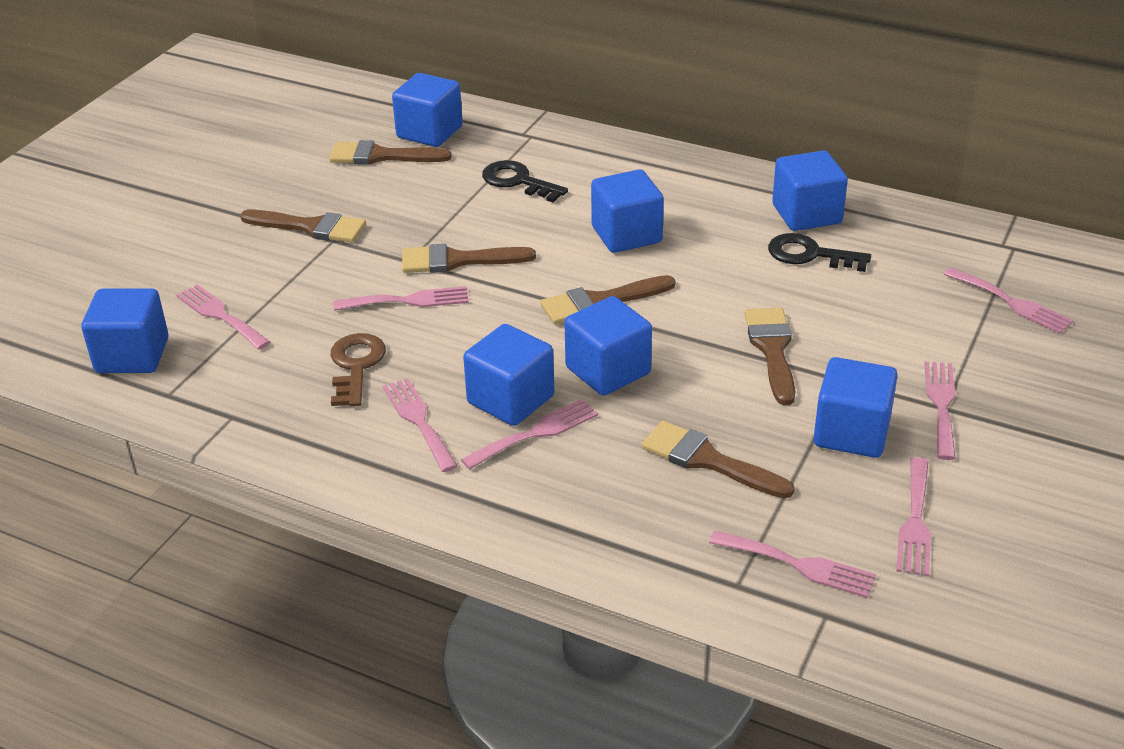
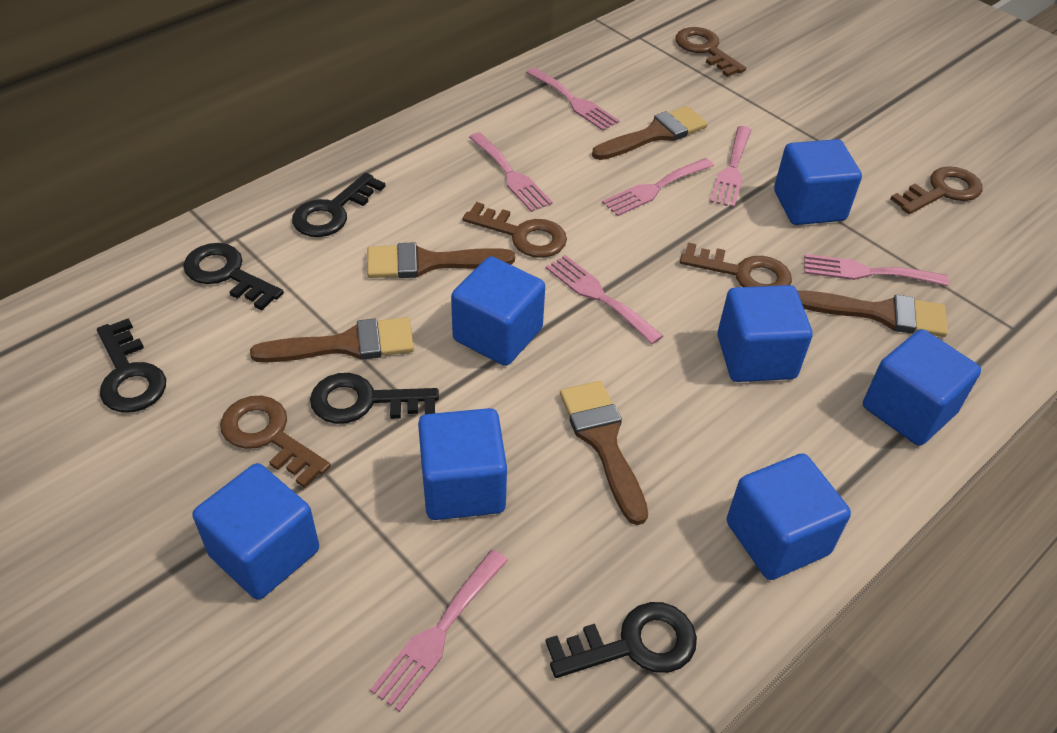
black key: 2 -> 5
brown brush: 6 -> 5
brown key: 1 -> 5
pink fork: 8 -> 7

